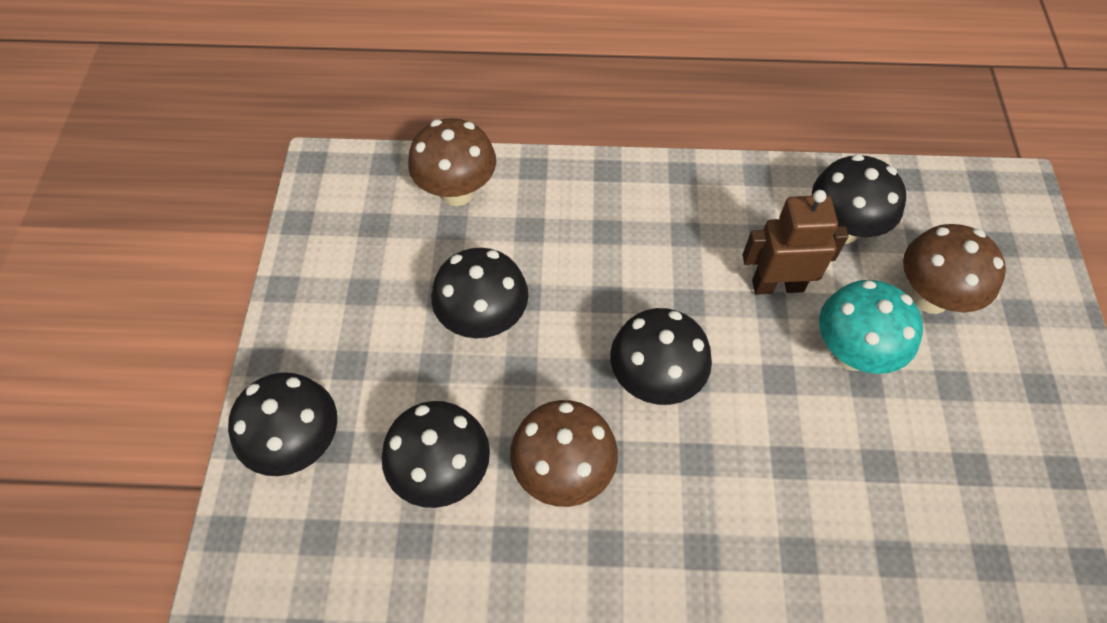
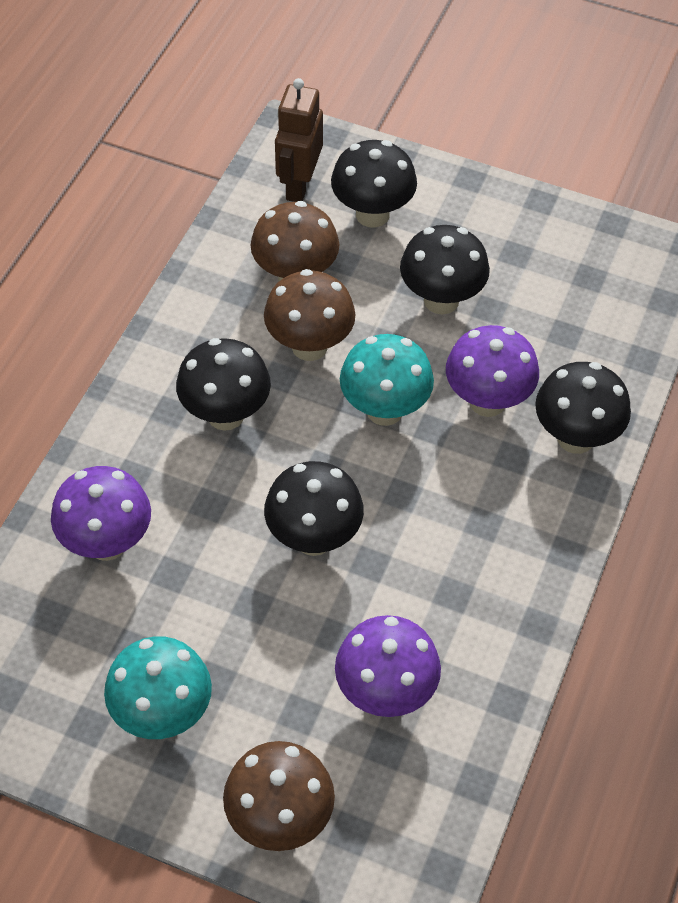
purple mushroom: 0 -> 3
turquoise mushroom: 1 -> 2

